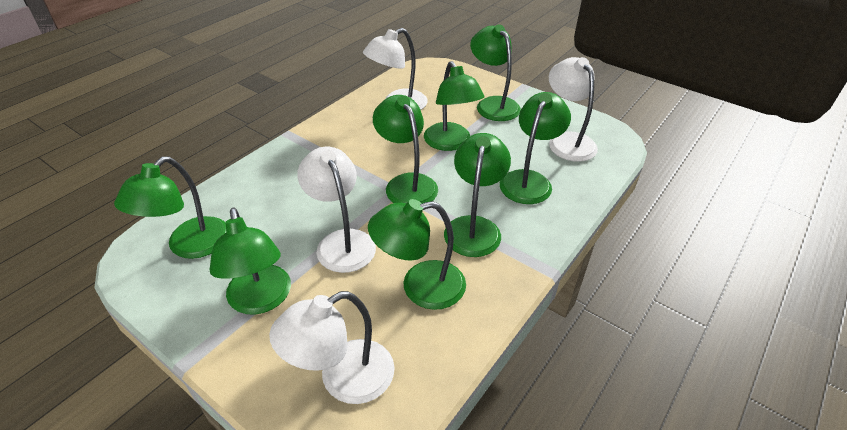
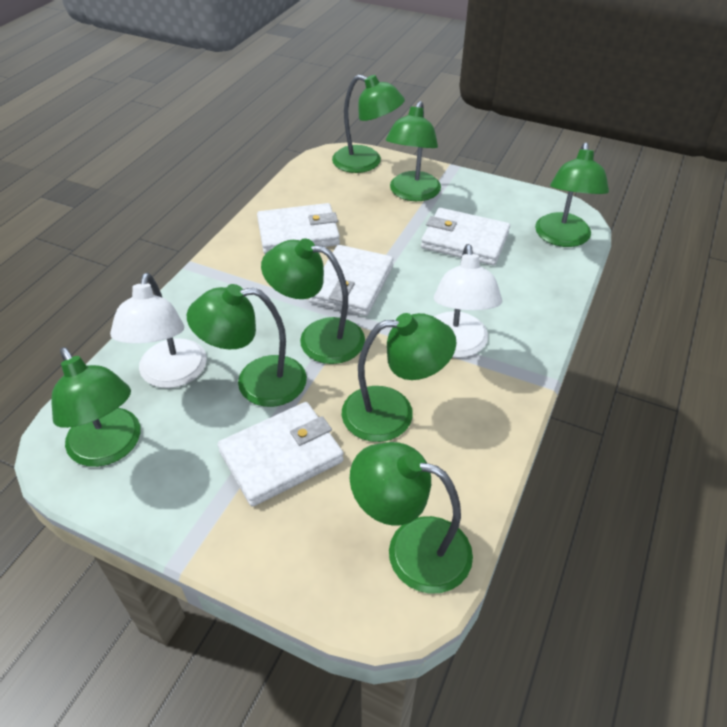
white lamp: 4 -> 2
white wallet: 0 -> 4

